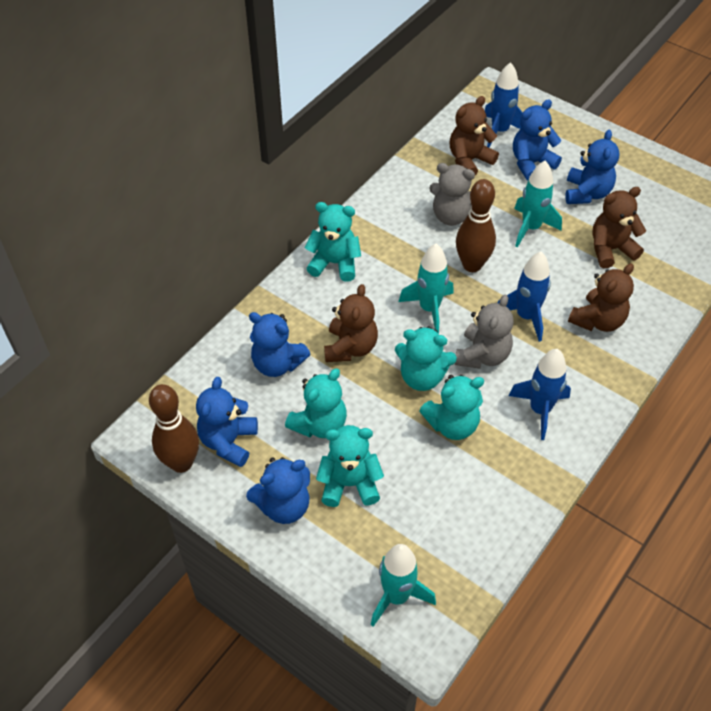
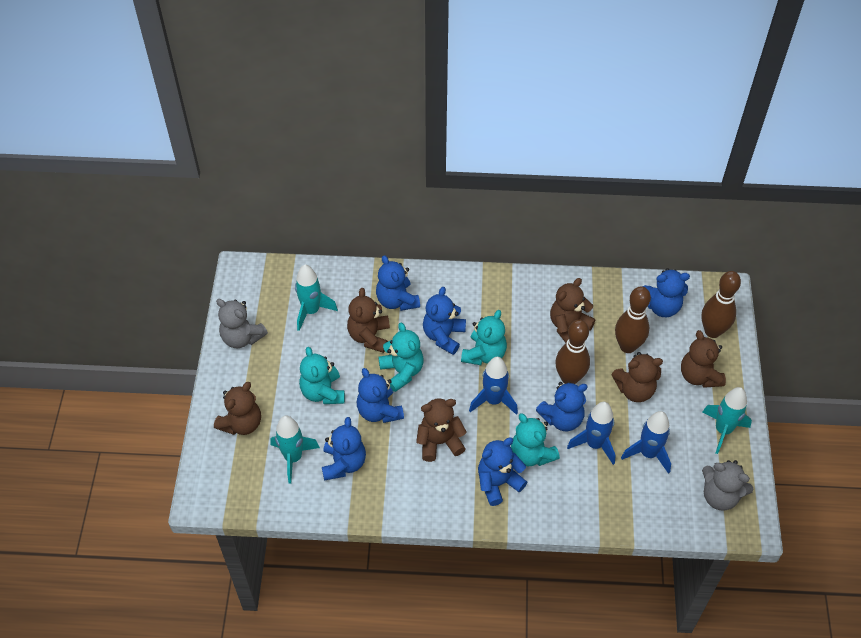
blue teddy bear: 5 -> 7
brown bowling pin: 2 -> 3
brown teddy bear: 4 -> 6
turquoise teddy bear: 5 -> 4

